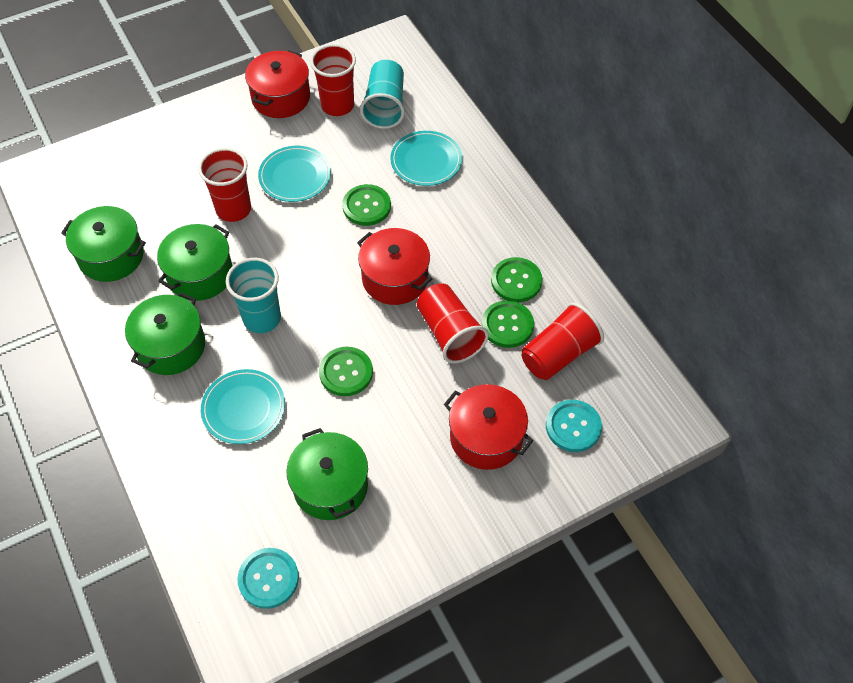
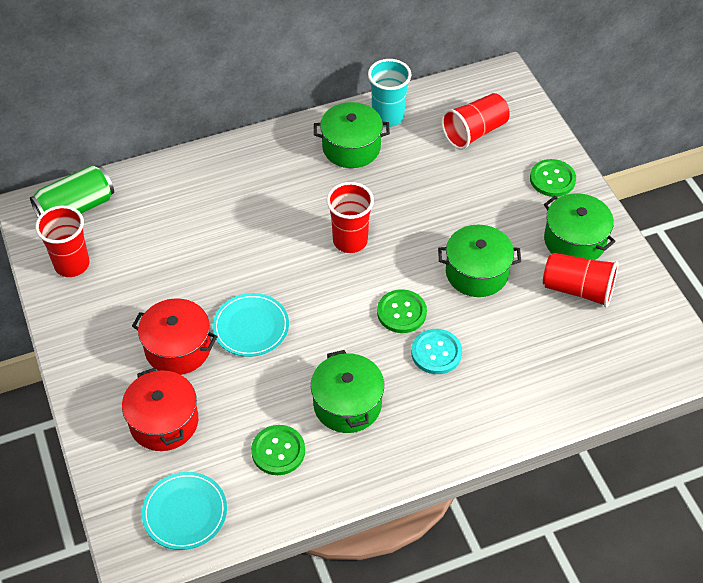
green button: 4 -> 3
green can: 0 -> 1
red pot: 3 -> 2
turquoise button: 2 -> 1
turquoise cup: 2 -> 1
turquoise plate: 3 -> 2

